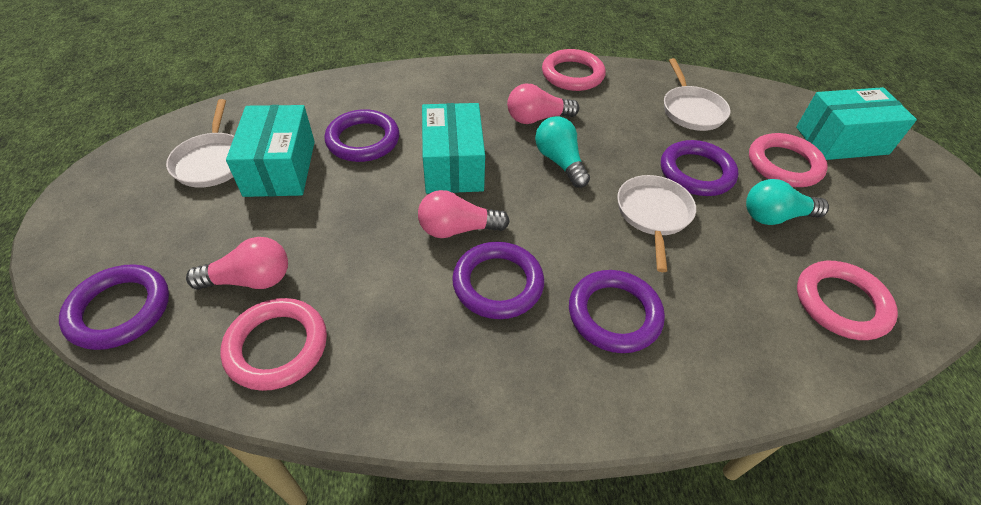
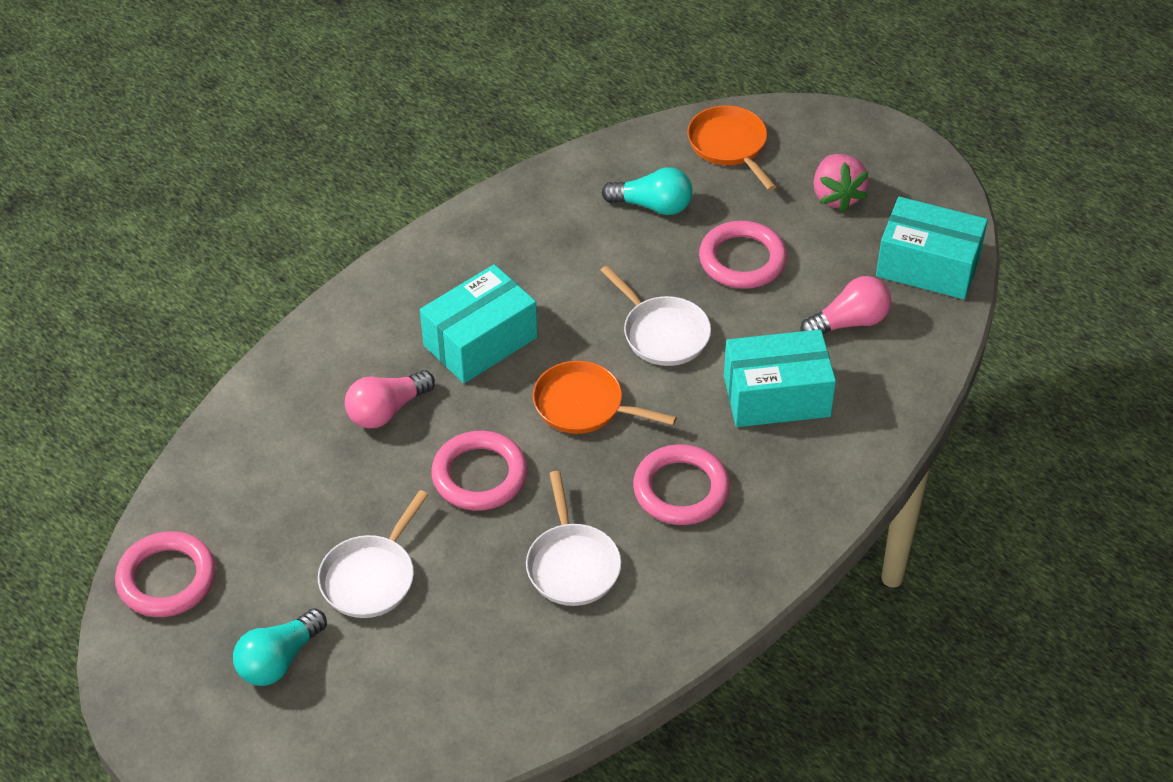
orange pan: 0 -> 2
pink light bulb: 3 -> 2
pink strawberry: 0 -> 1
purple ring: 5 -> 0

